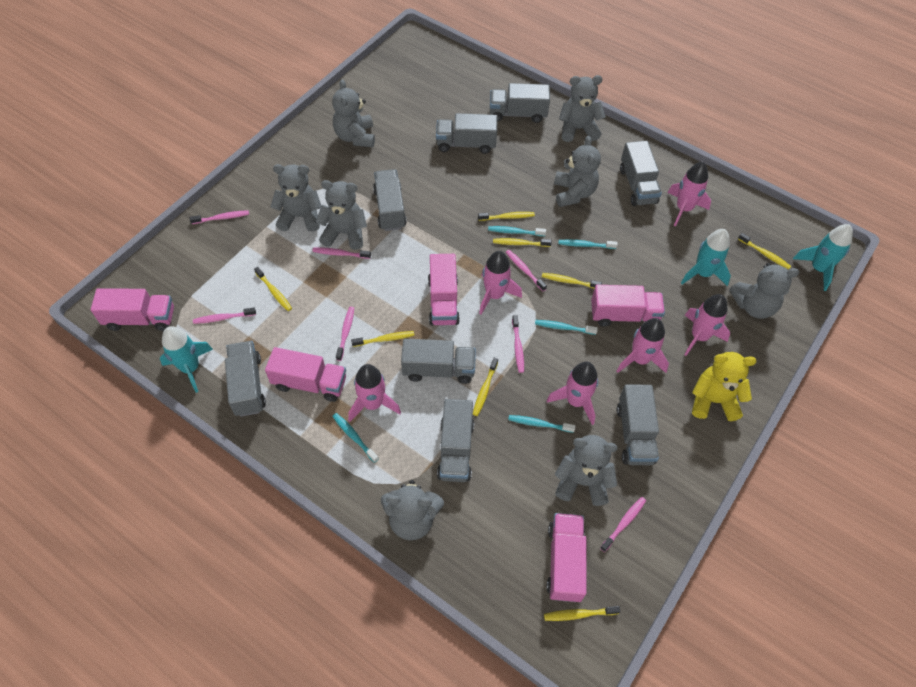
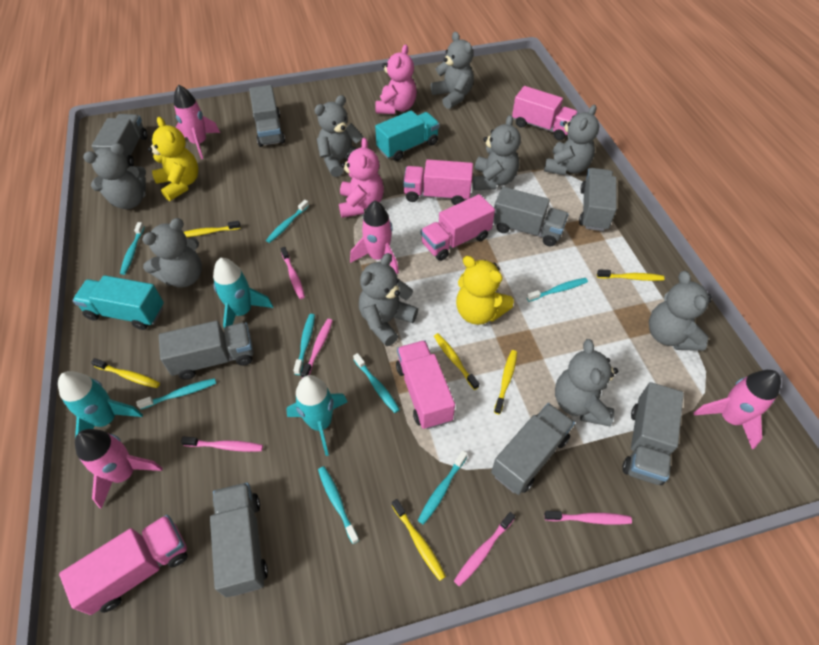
grey teddy bear: 8 -> 9
pink rocket: 6 -> 4
pink teddy bear: 0 -> 2
pink toothbrush: 7 -> 5
turquoise toothbrush: 5 -> 8
turquoise truck: 0 -> 2
yellow teddy bear: 1 -> 2
yellow toothbrush: 8 -> 6

